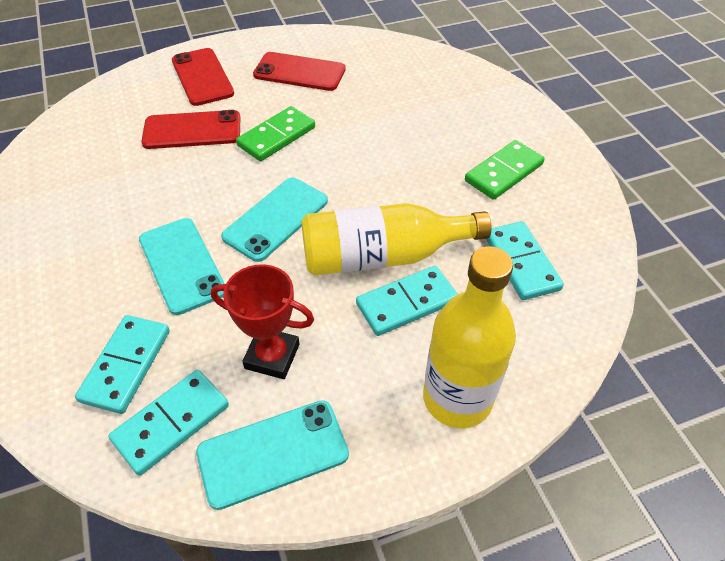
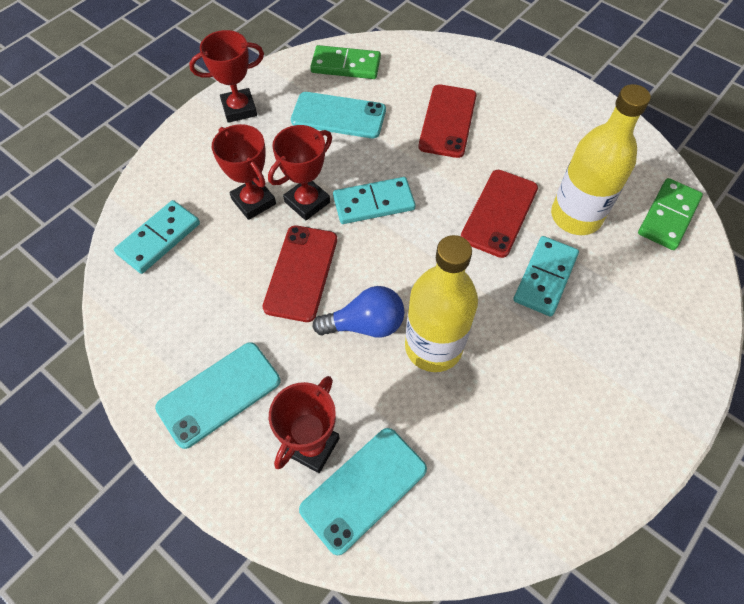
blue light bulb: 0 -> 1
red trophy: 1 -> 4
turquoise domino: 4 -> 3

